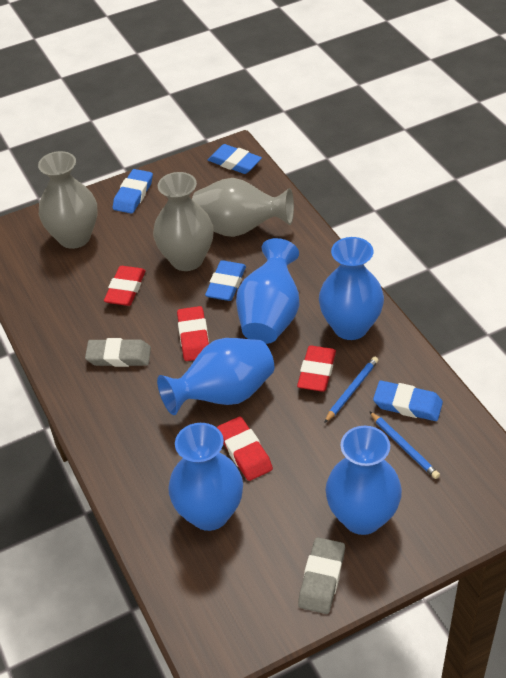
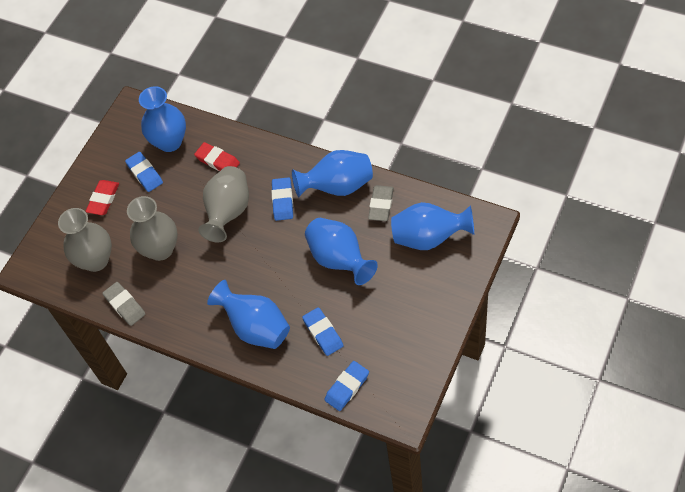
blue pencil: 2 -> 0
red eraser: 4 -> 2

